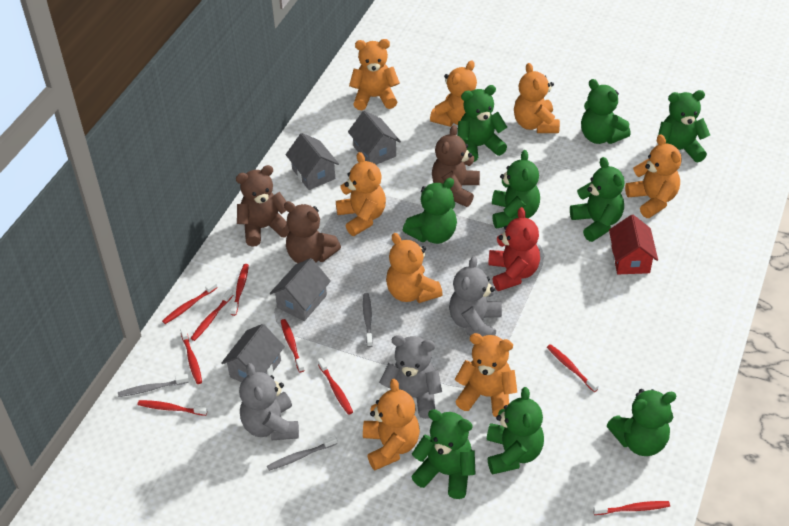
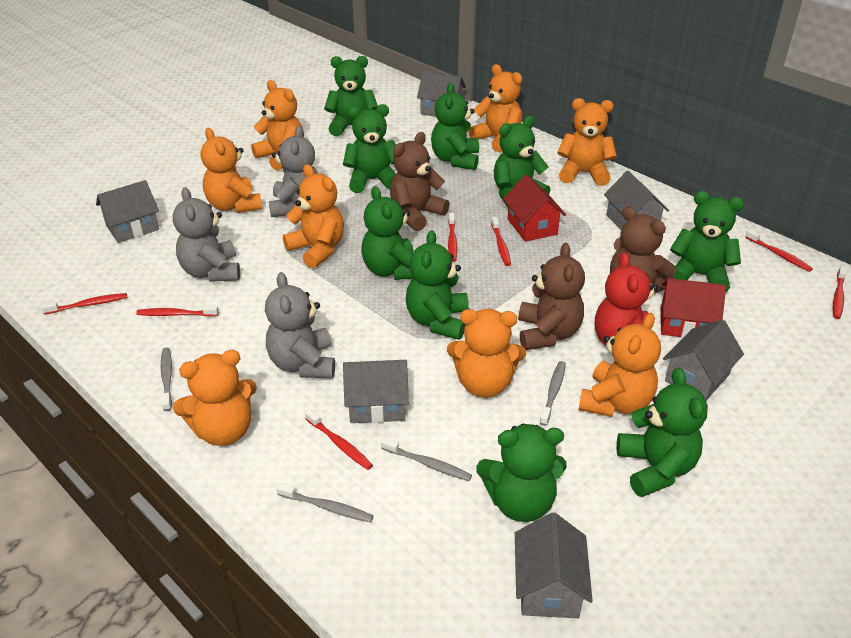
grey house: 4 -> 6
grey toothbrush: 3 -> 4
red house: 1 -> 2
red toothbrush: 9 -> 7

